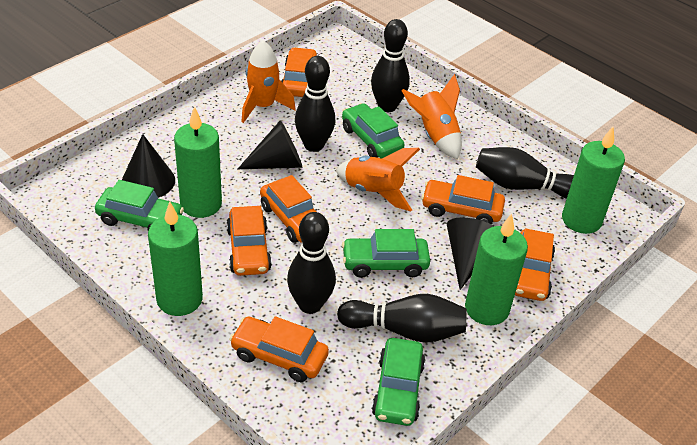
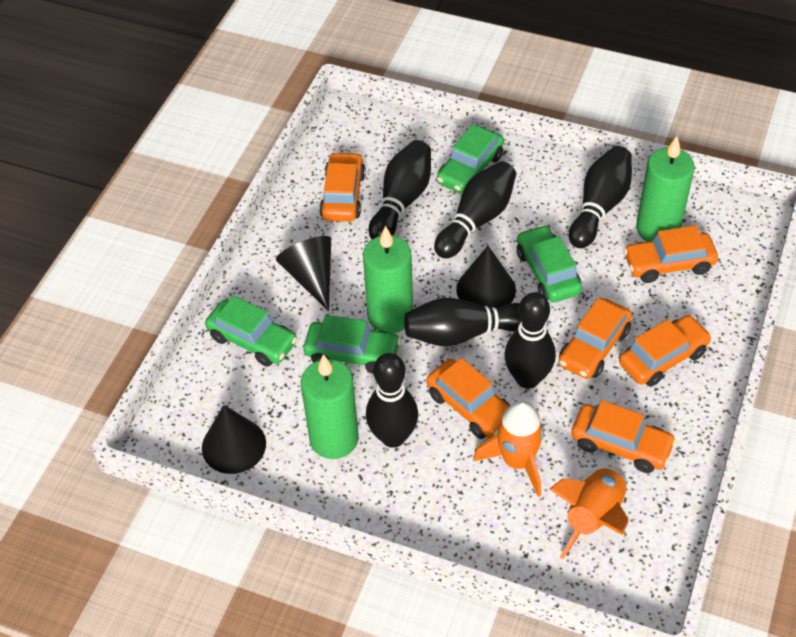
black bowling pin: 5 -> 6
green candle: 4 -> 3
orange rocket: 3 -> 2

